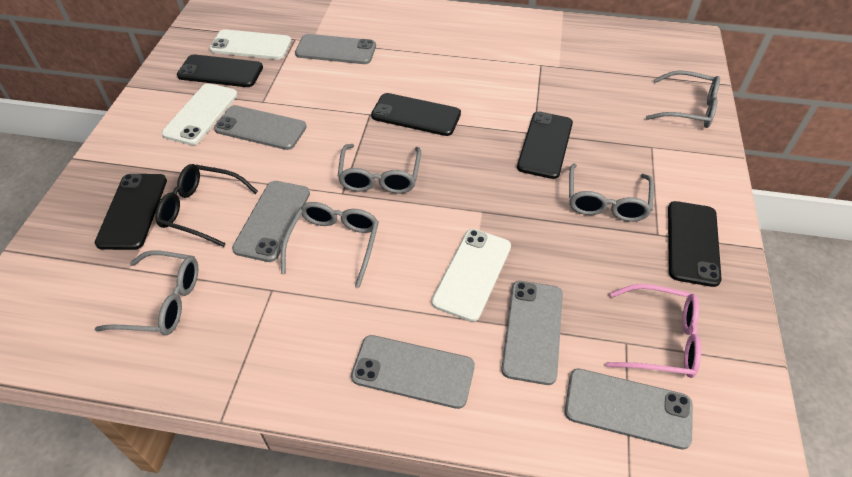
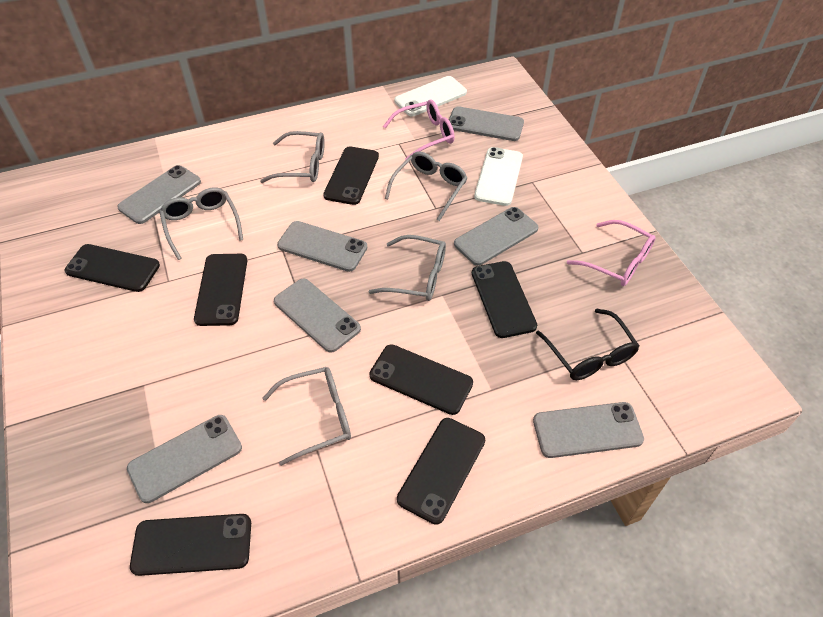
black phone: 5 -> 7
grey phone: 6 -> 7
pink glasses: 1 -> 2
white phone: 3 -> 2

